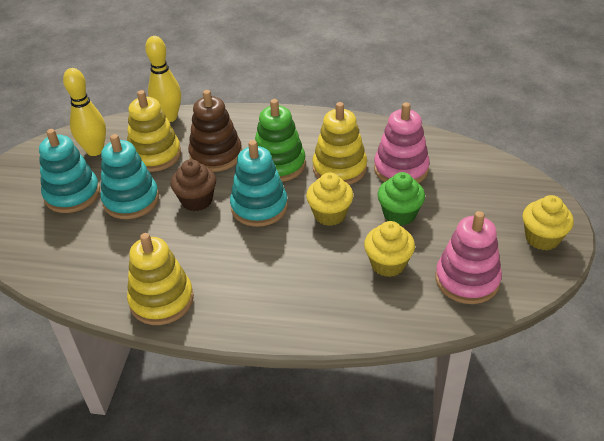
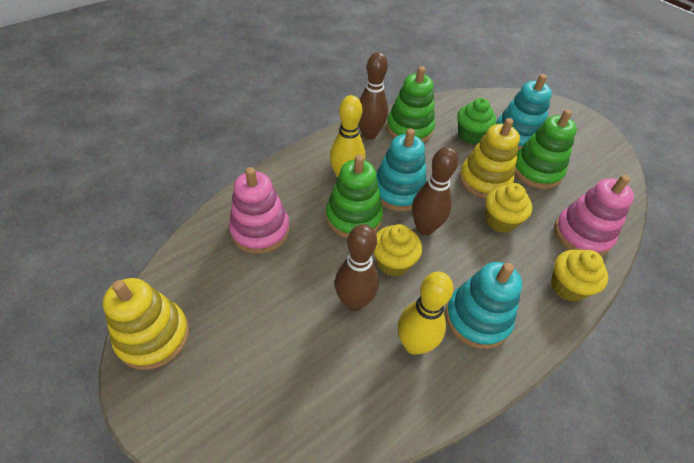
brown bowling pin: 0 -> 3
brown cupcake: 1 -> 0
brown stacking toy: 1 -> 0
green stacking toy: 1 -> 3
yellow stacking toy: 3 -> 2

